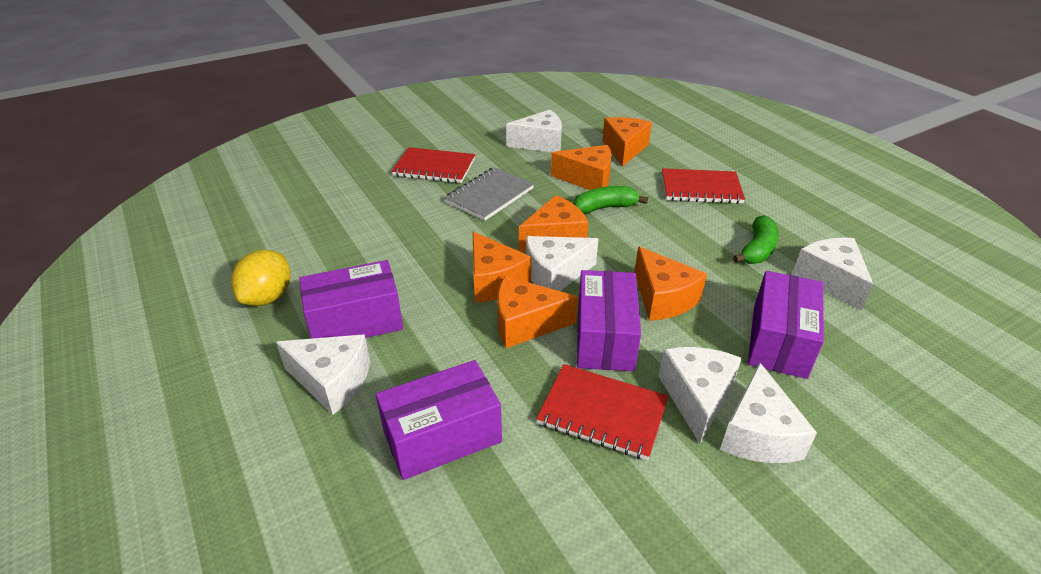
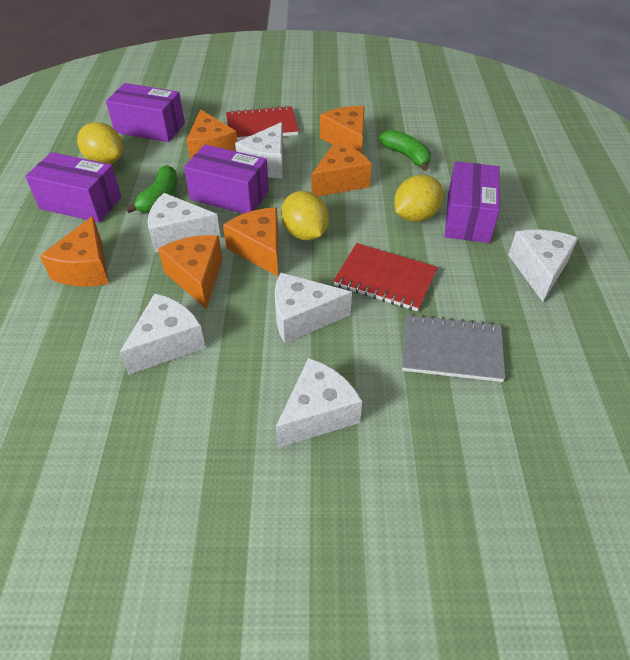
red notebook: 3 -> 2
yellow lemon: 1 -> 3

